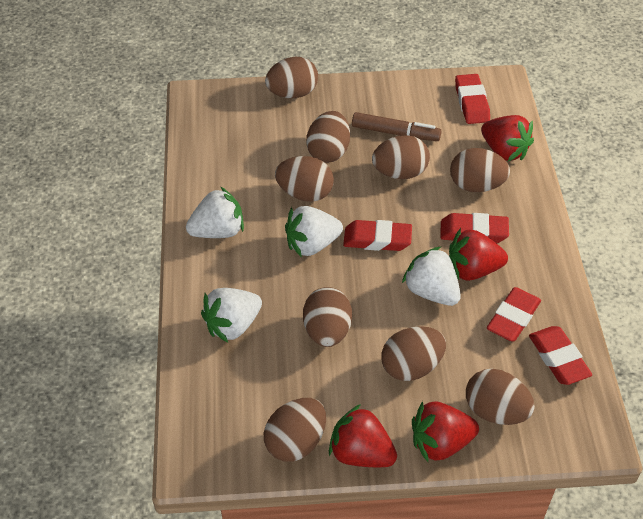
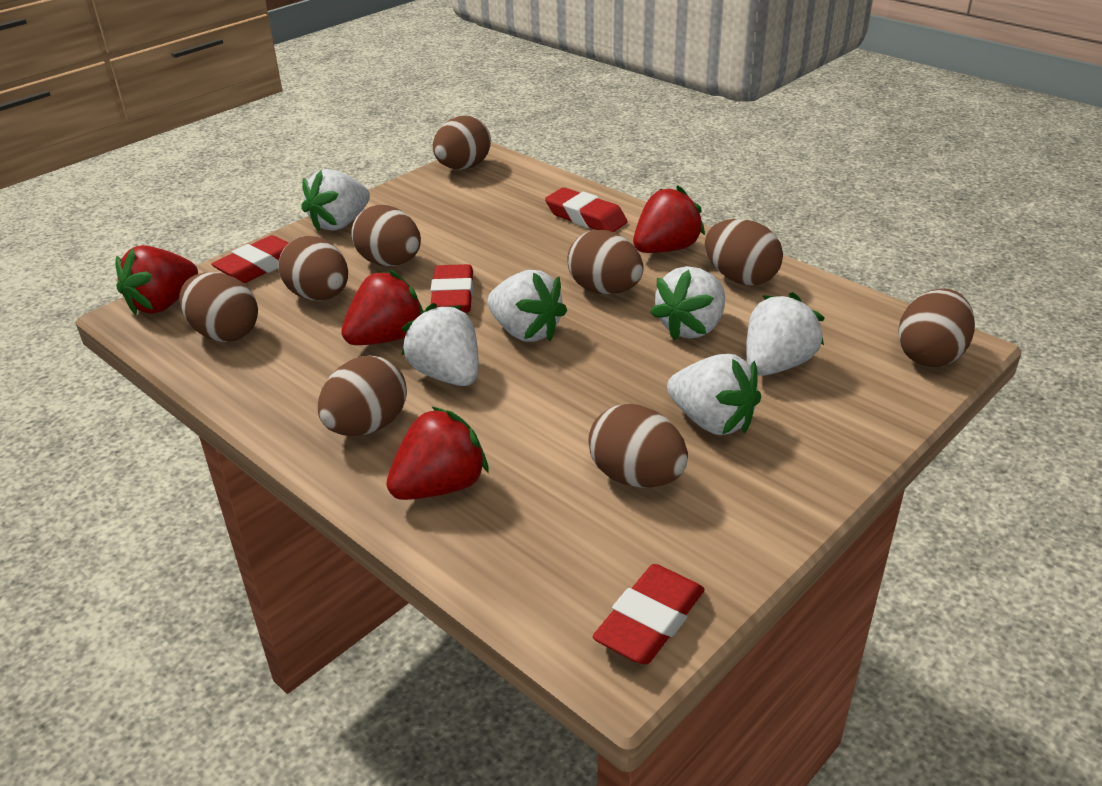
brown marker: 1 -> 0
red eraser: 5 -> 4
white strawberry: 4 -> 6

